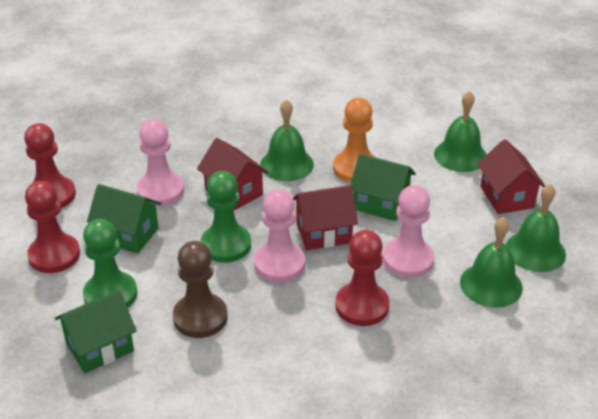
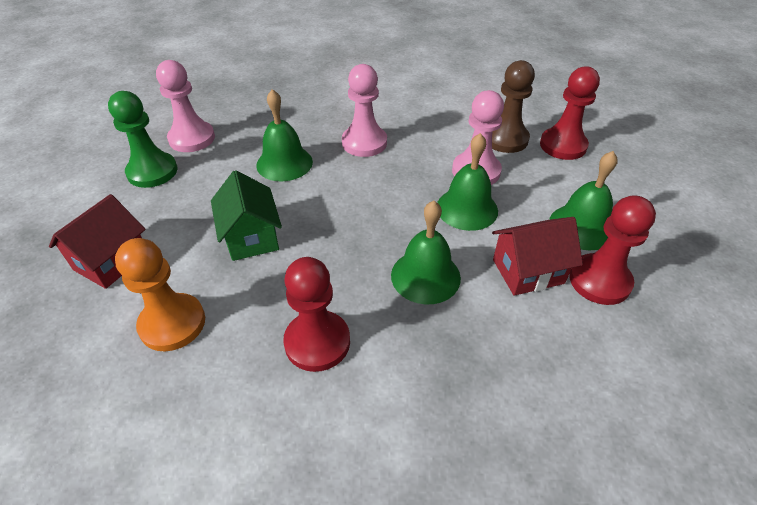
green house: 3 -> 1
green pawn: 2 -> 1
red house: 3 -> 2

